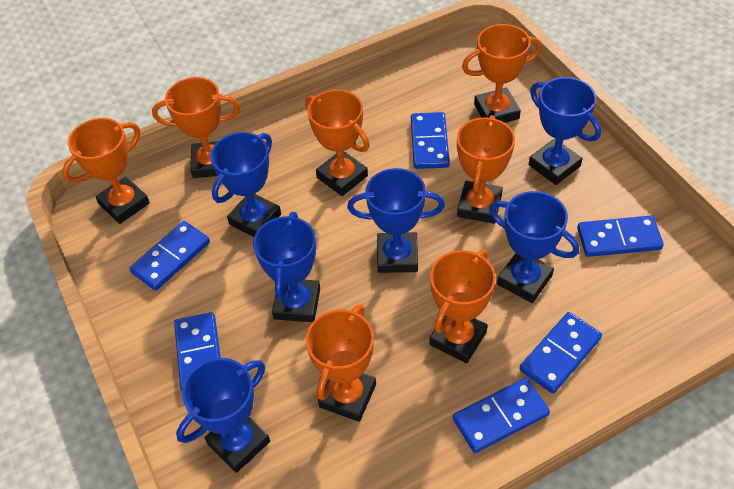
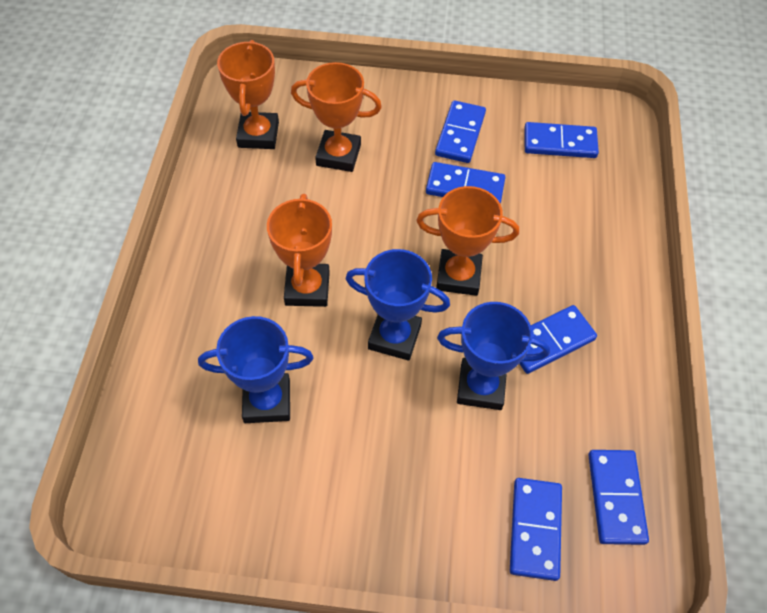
blue trophy: 6 -> 3
orange trophy: 7 -> 4

